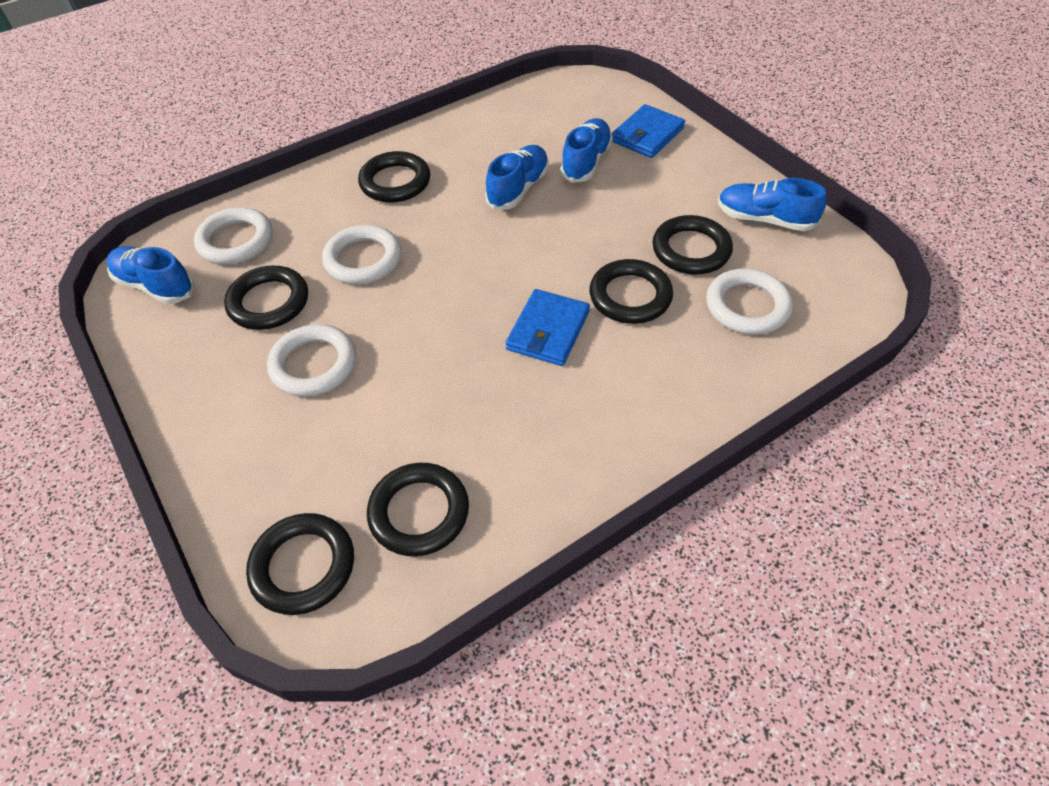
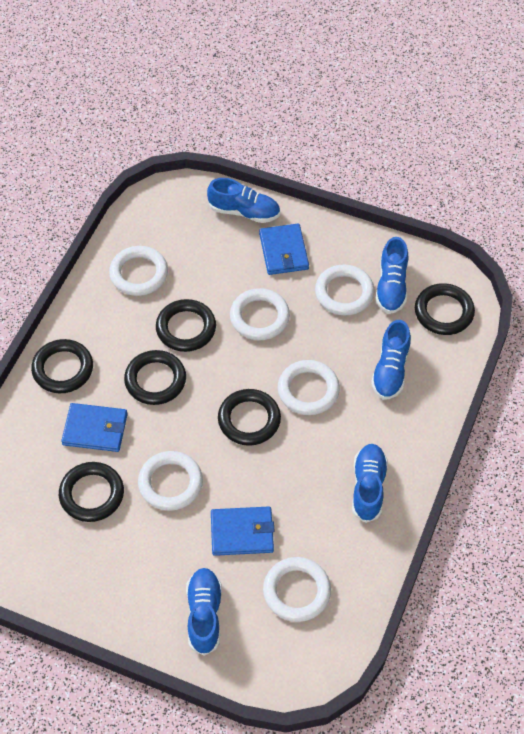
blue shoe: 4 -> 5
blue wallet: 2 -> 3
white ring: 4 -> 6

